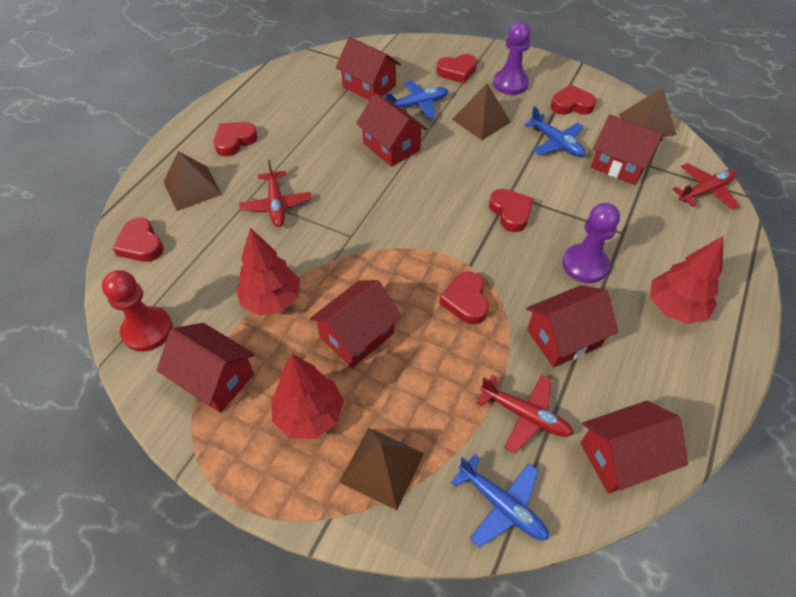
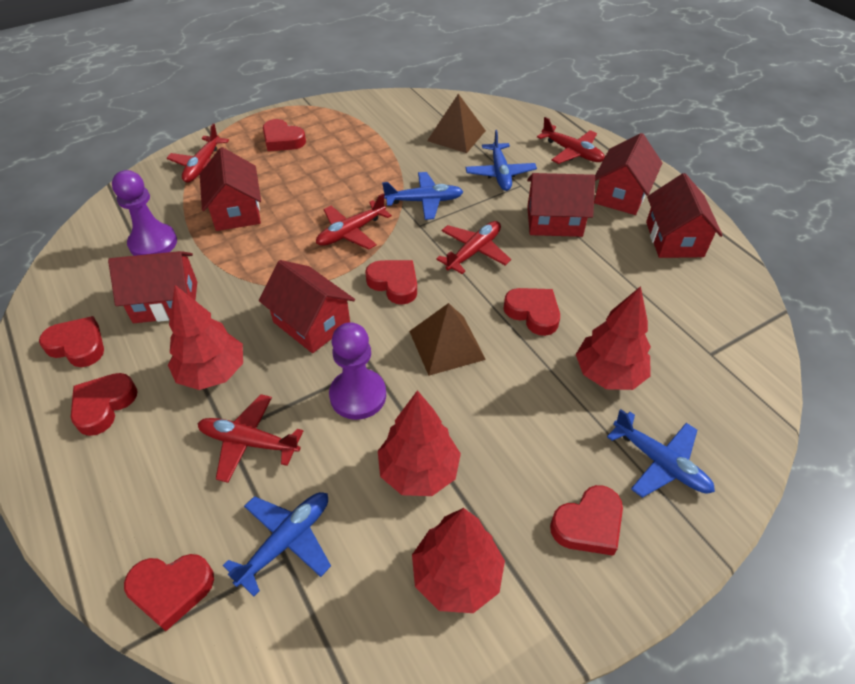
blue plane: 3 -> 4
brown pyramid: 4 -> 2
red heart: 6 -> 7
red house: 7 -> 6
red pawn: 1 -> 0
red plane: 3 -> 5
red tree: 3 -> 4

